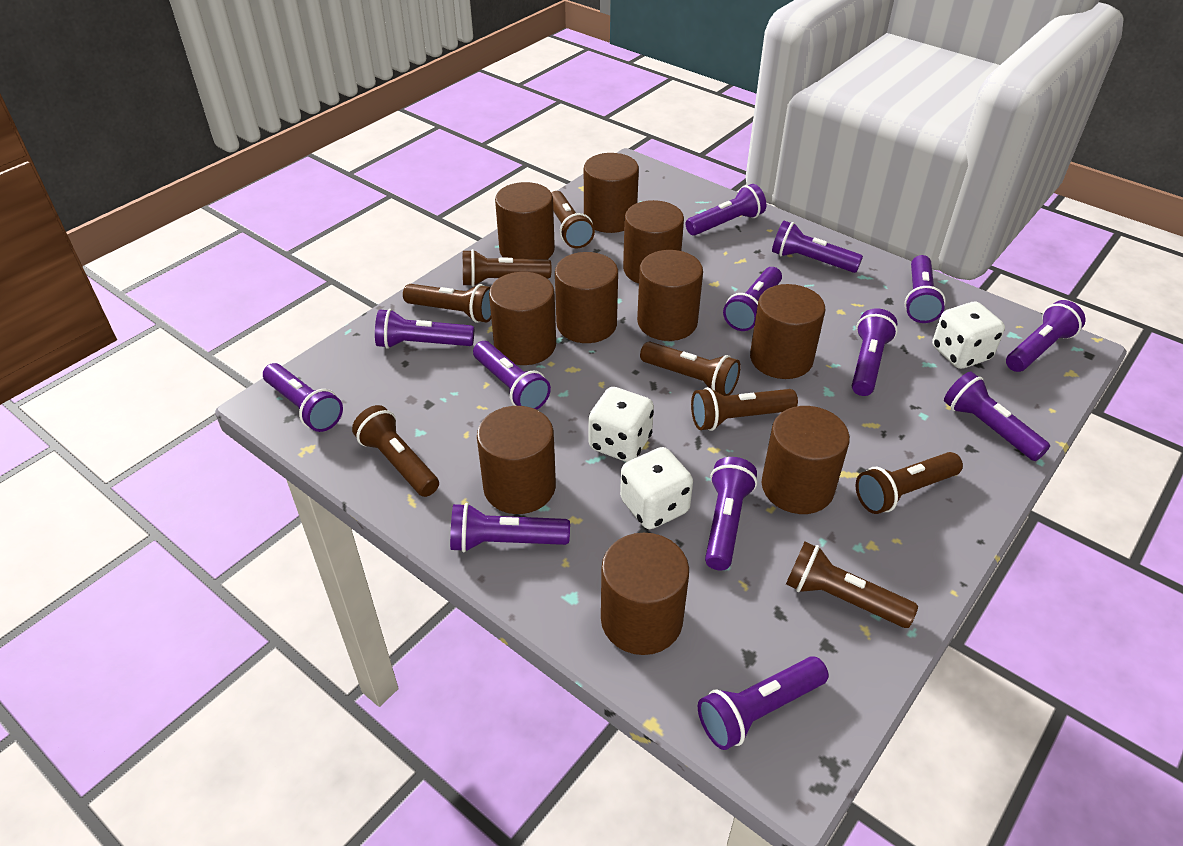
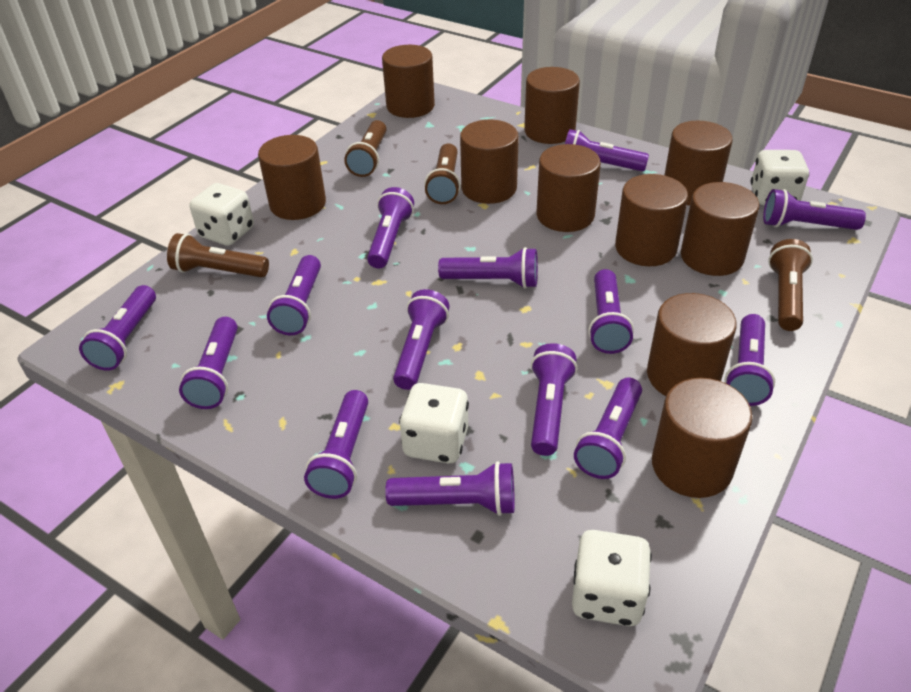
brown flashlight: 8 -> 4
purple flashlight: 13 -> 14
white dice: 3 -> 4

